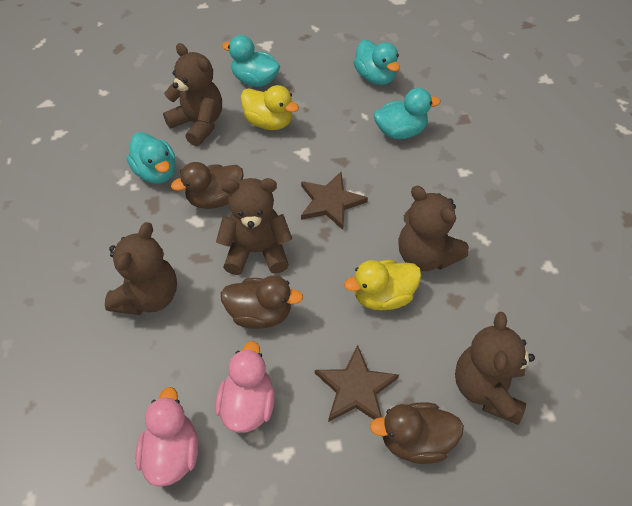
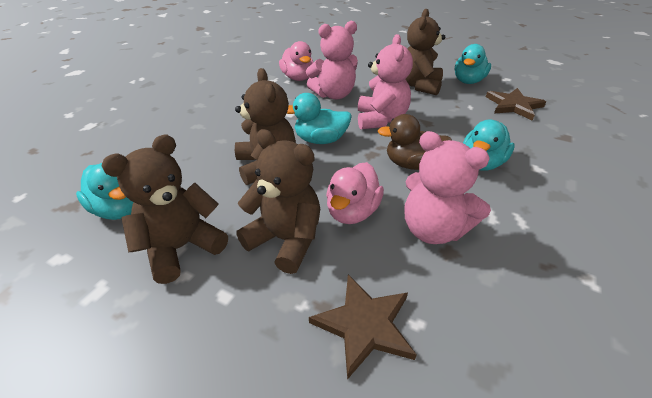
brown duck: 3 -> 1
brown teddy bear: 5 -> 4
pink teddy bear: 0 -> 3
yellow duck: 2 -> 0

